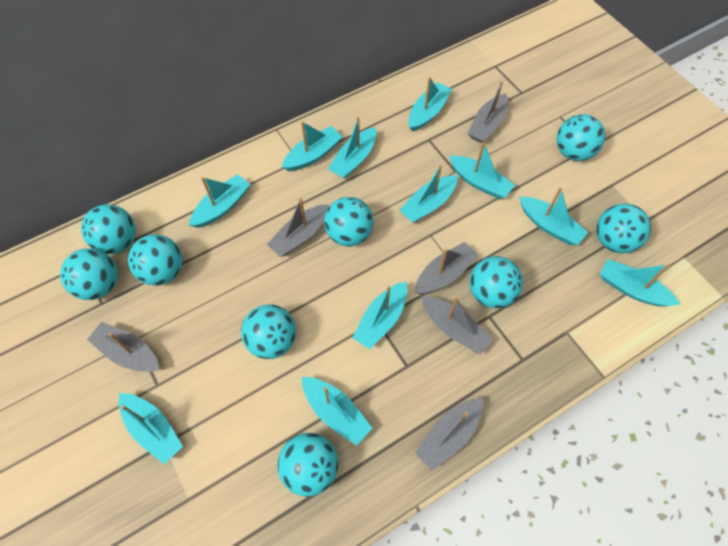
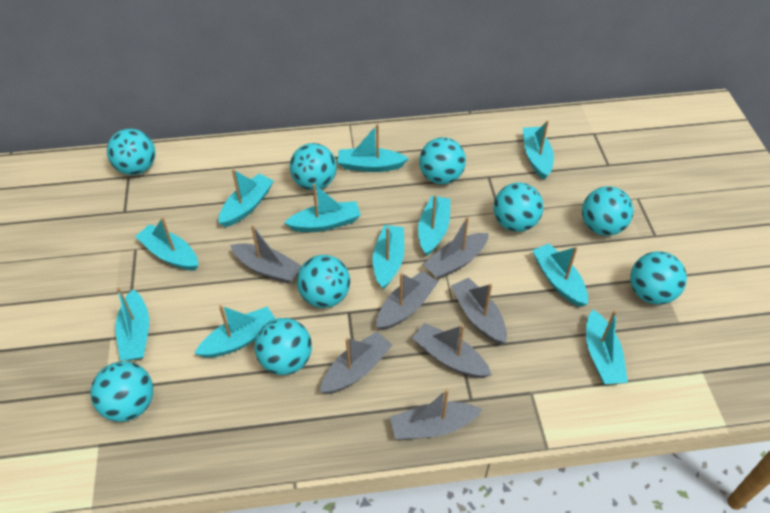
grey boat: 6 -> 7

